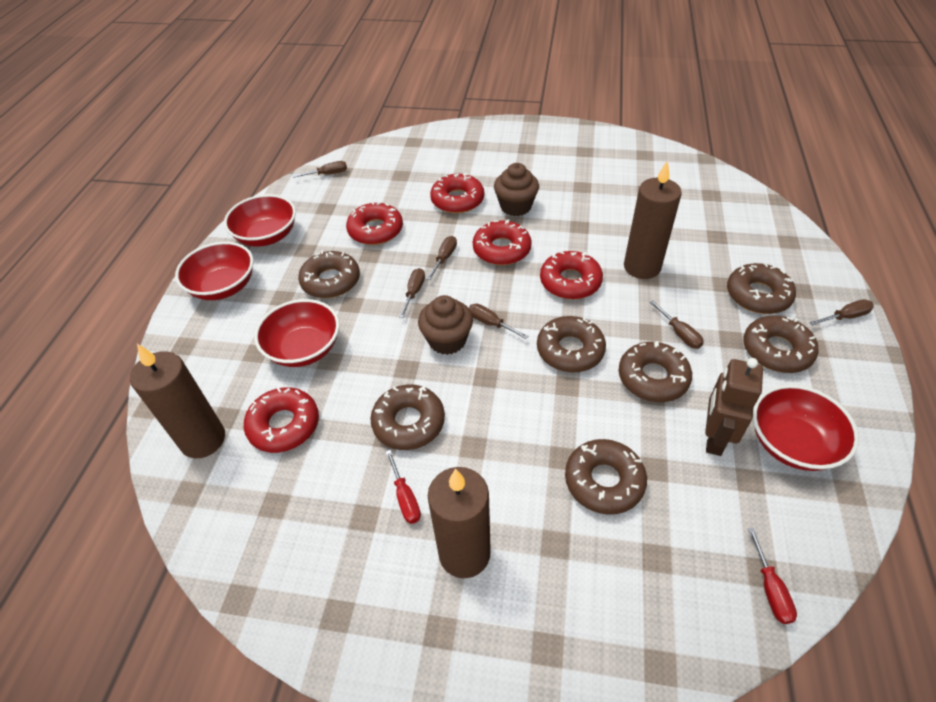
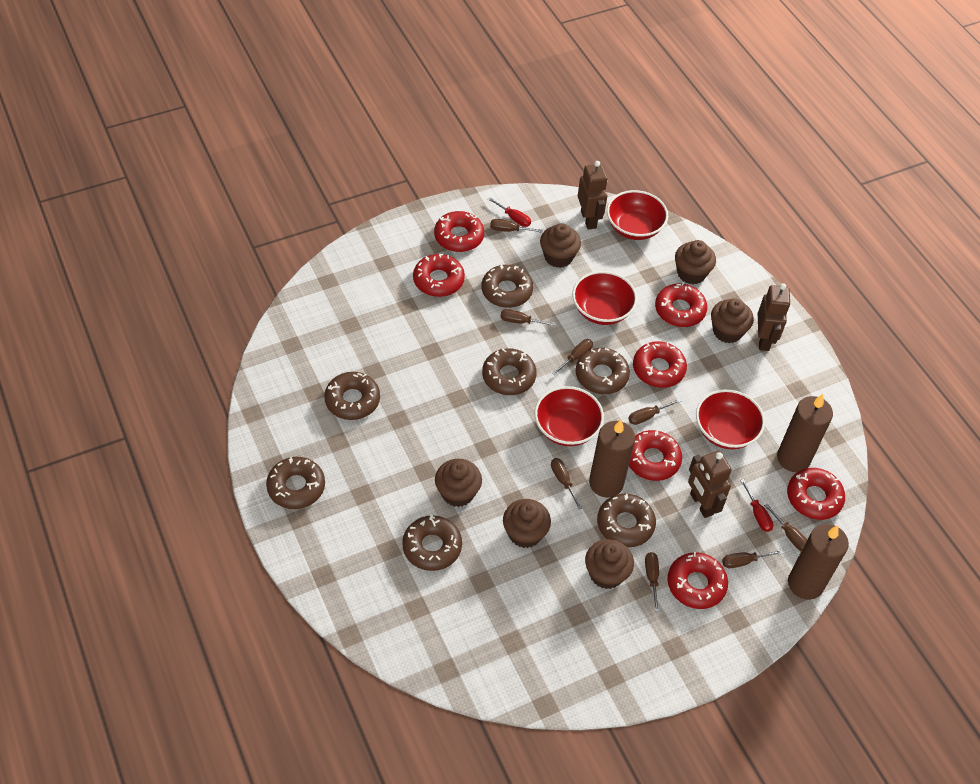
brown cupcake: 2 -> 6
brown robot: 1 -> 3
brown screwdriver: 6 -> 8
red donut: 5 -> 7

